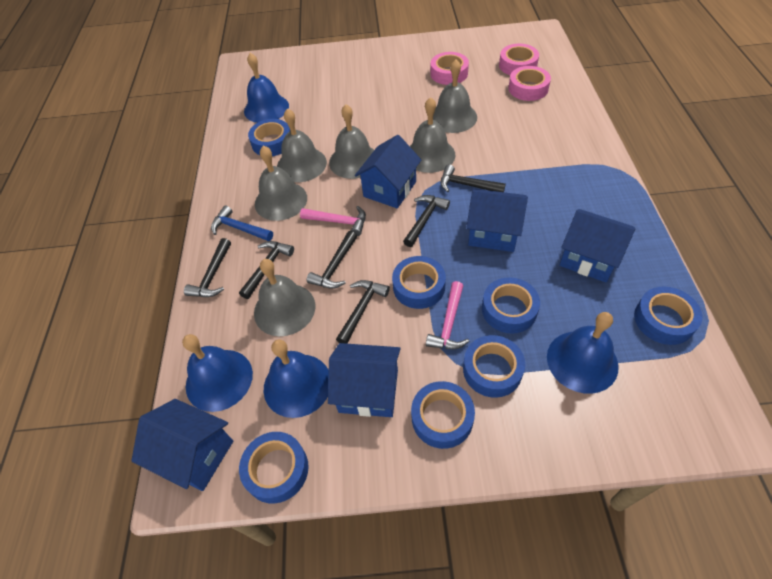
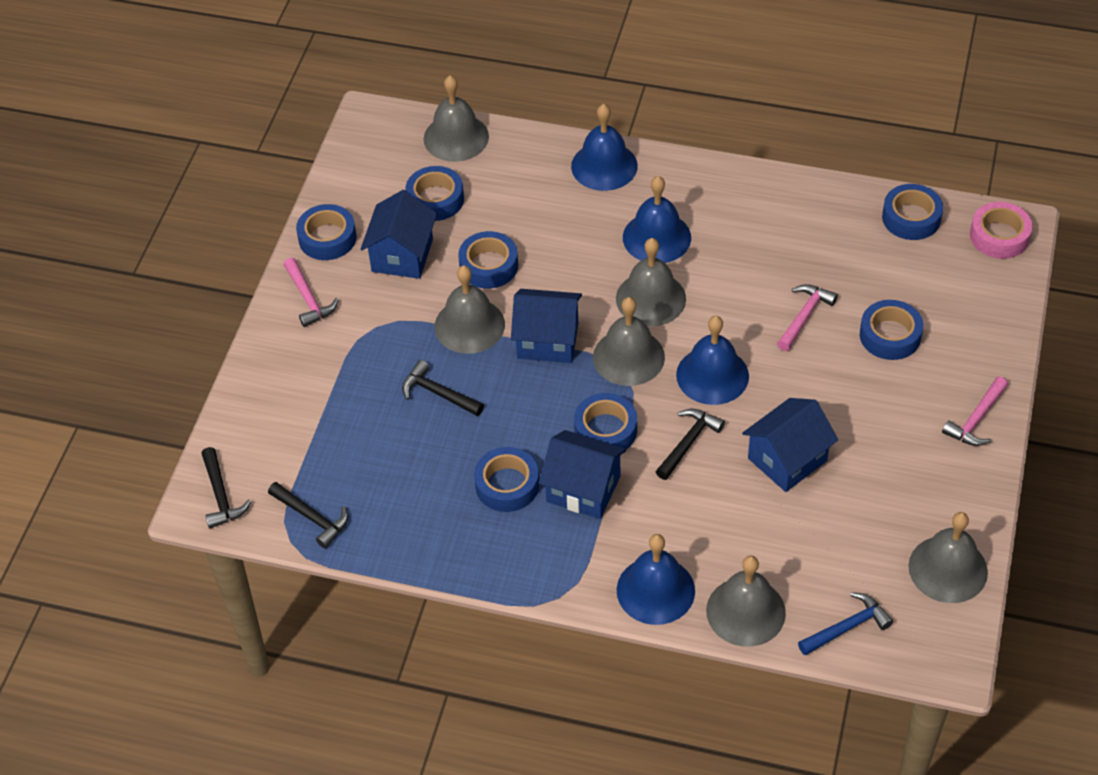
black hammer: 6 -> 4
blue house: 5 -> 4
pink hammer: 2 -> 3
pink tape: 3 -> 1

